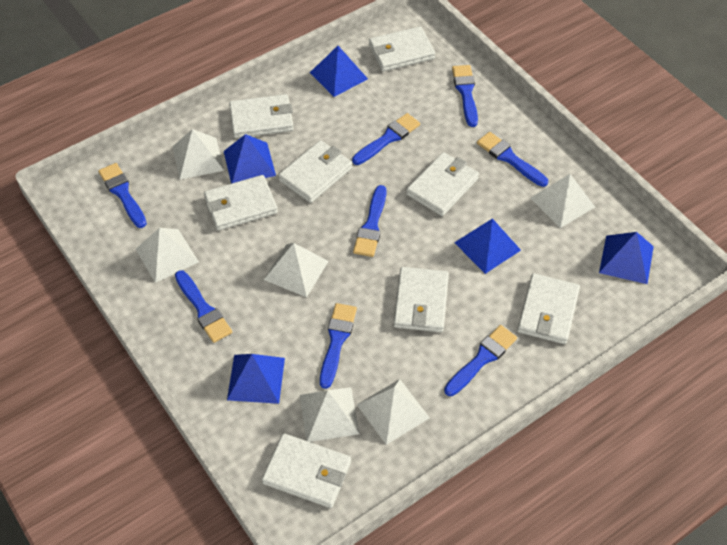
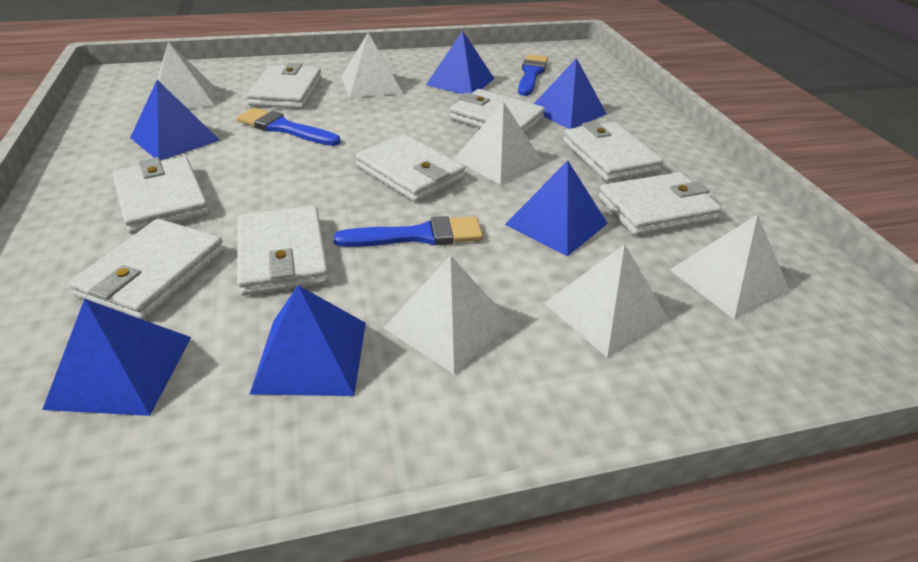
blue brush: 8 -> 3
blue pyramid: 5 -> 6

